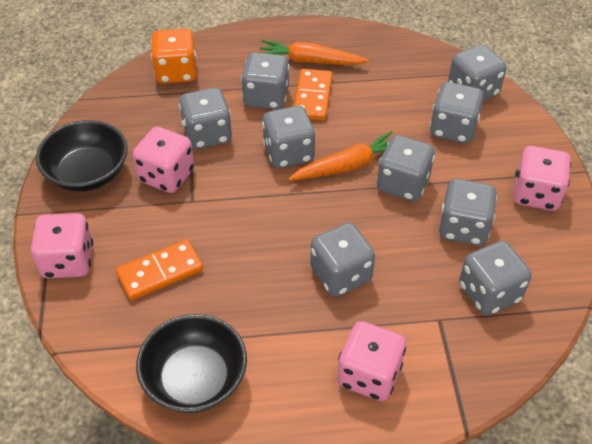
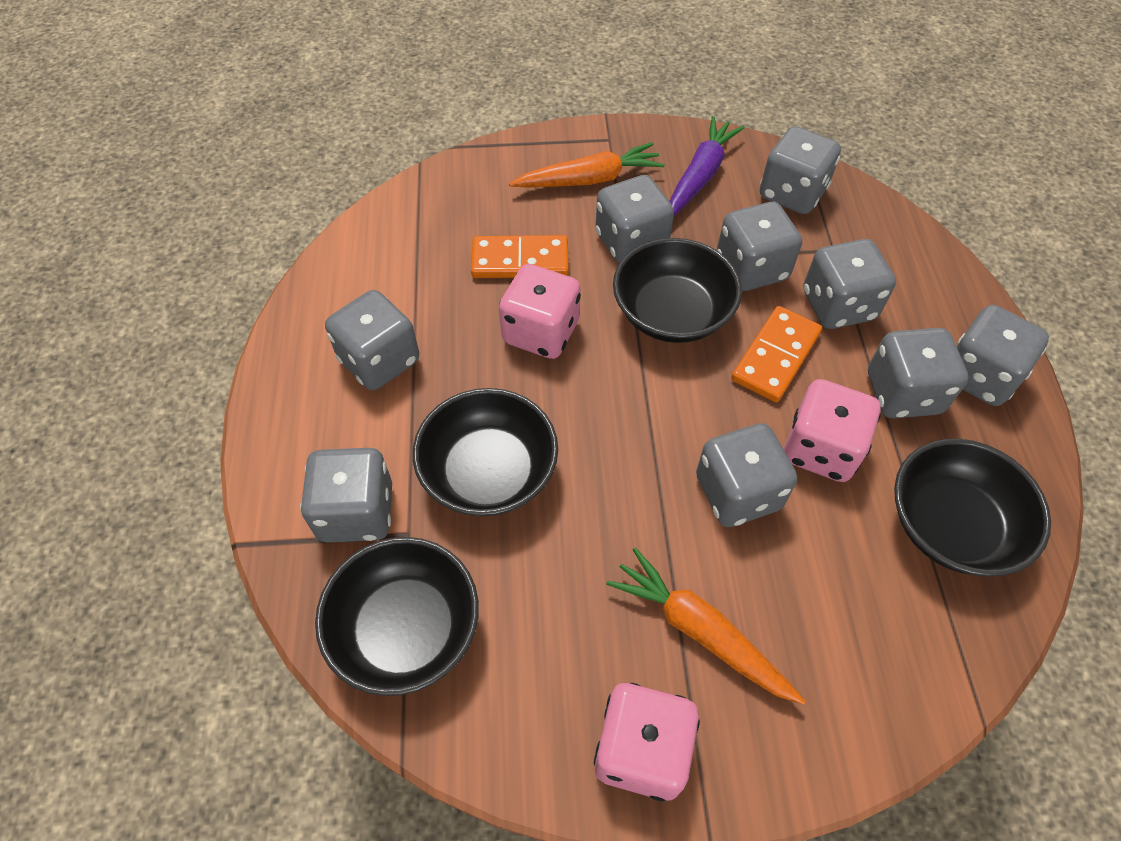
black bowl: 2 -> 4
orange dice: 1 -> 0
pink dice: 4 -> 3
purple carrot: 0 -> 1

